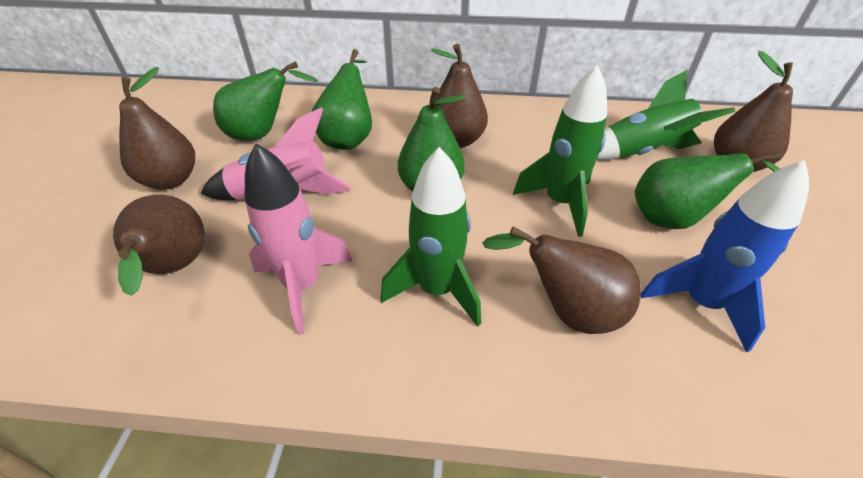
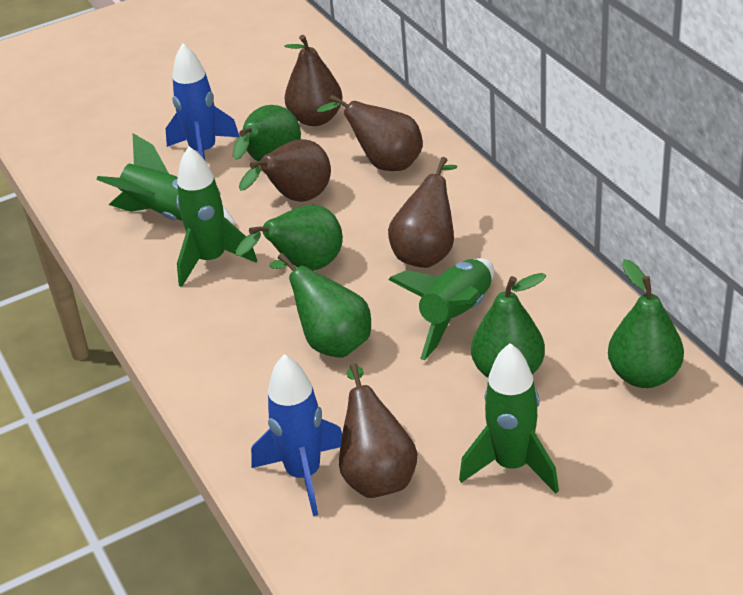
blue rocket: 1 -> 2
green pear: 4 -> 5
green rocket: 3 -> 4
pink rocket: 2 -> 0

